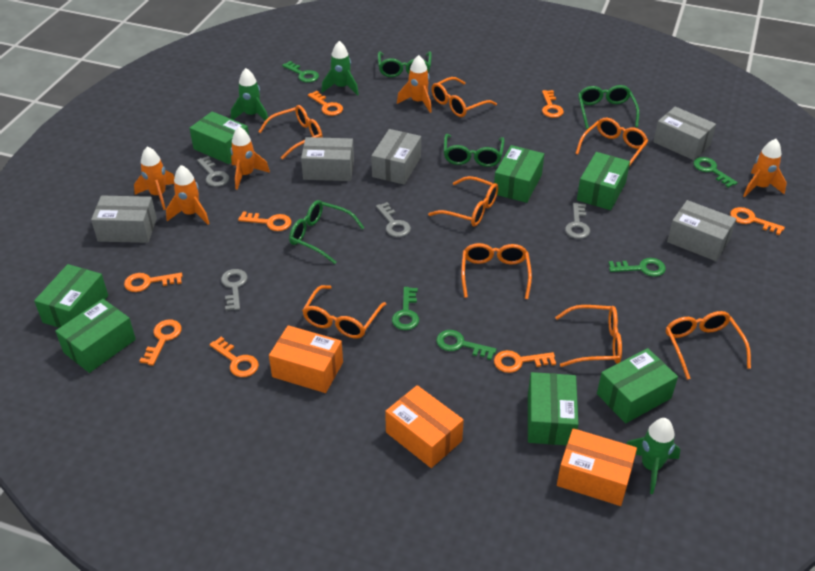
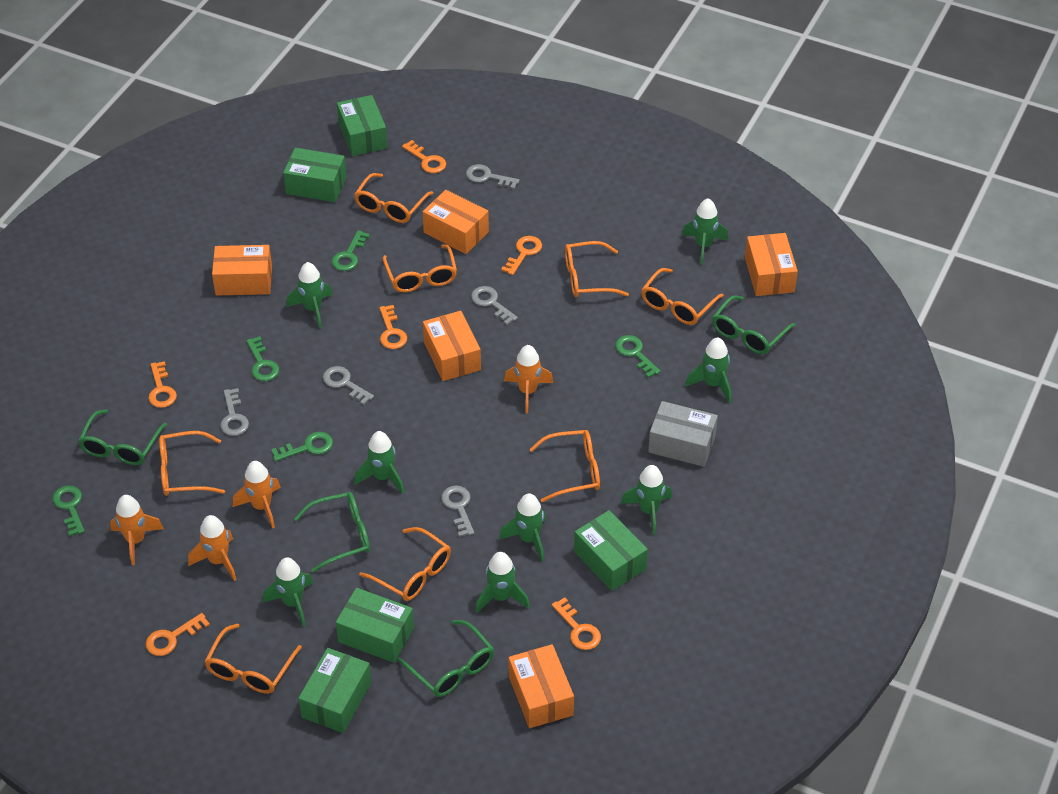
green box: 7 -> 5
green rocket: 3 -> 8
grey box: 5 -> 1
grey key: 4 -> 5
orange box: 3 -> 5
orange key: 8 -> 6
orange rocket: 5 -> 4

